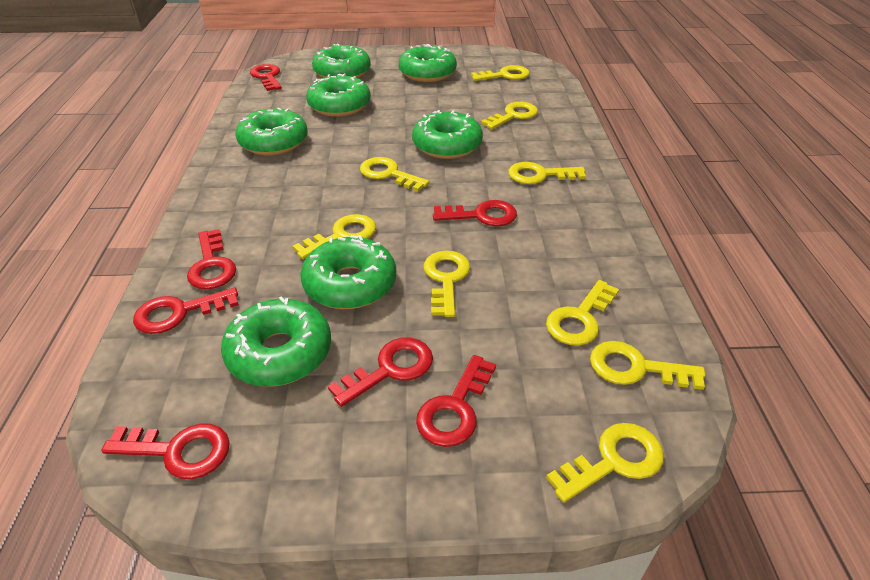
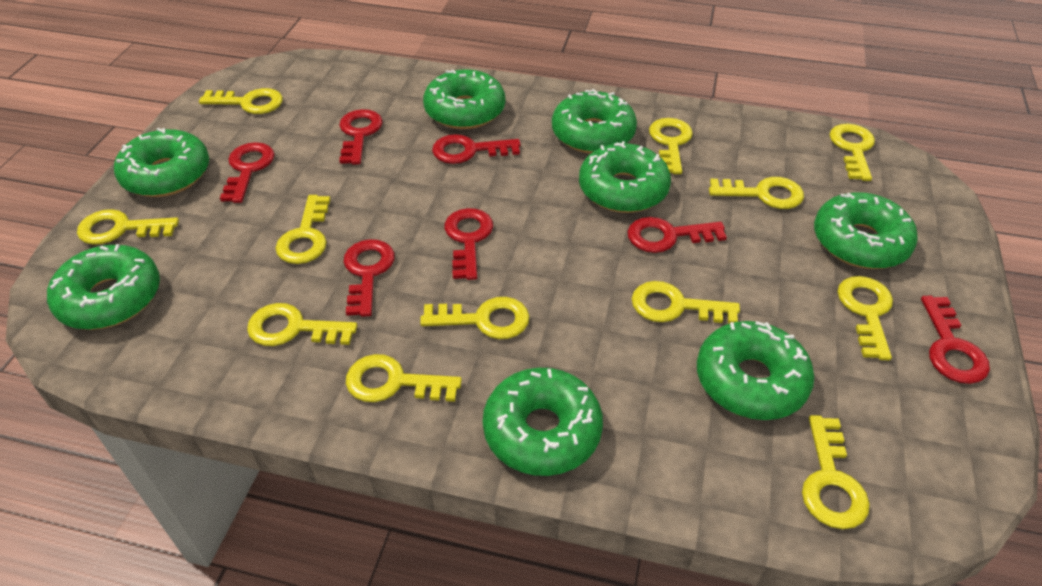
green donut: 7 -> 8
yellow key: 9 -> 12

